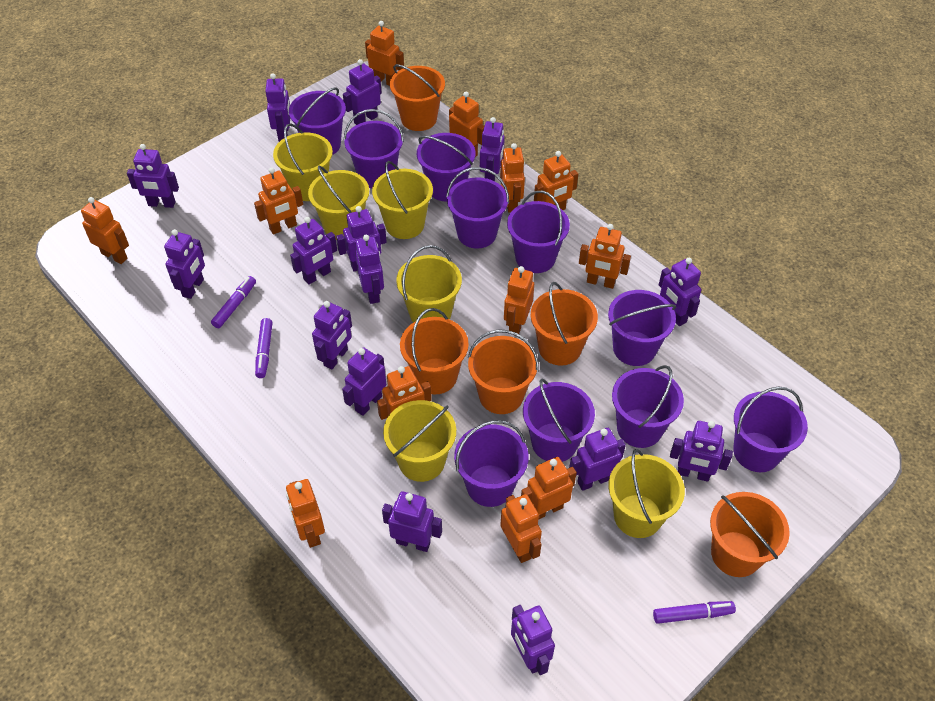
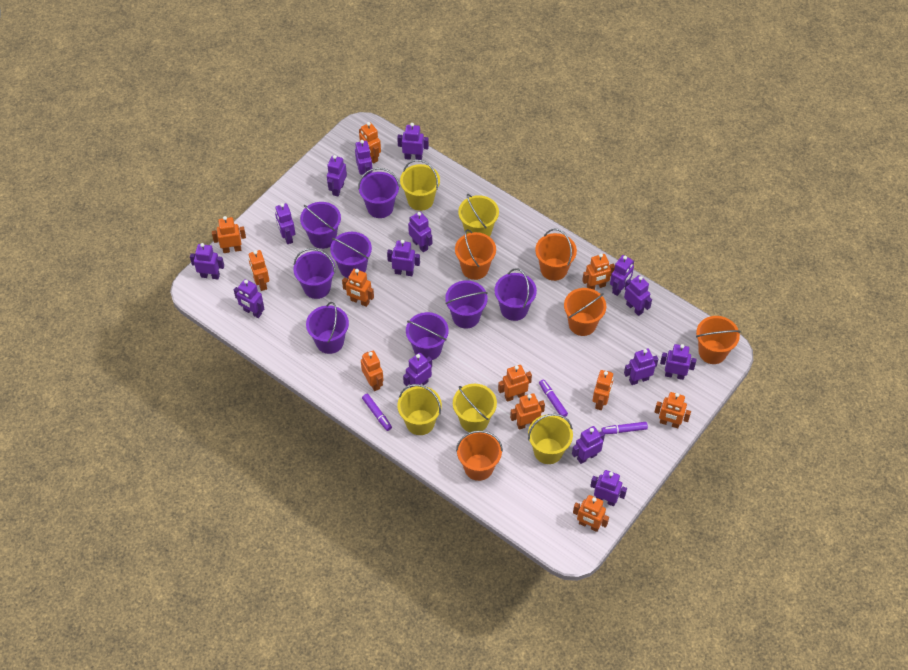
orange robot: 12 -> 11
purple bucket: 10 -> 8
yellow bucket: 6 -> 5

